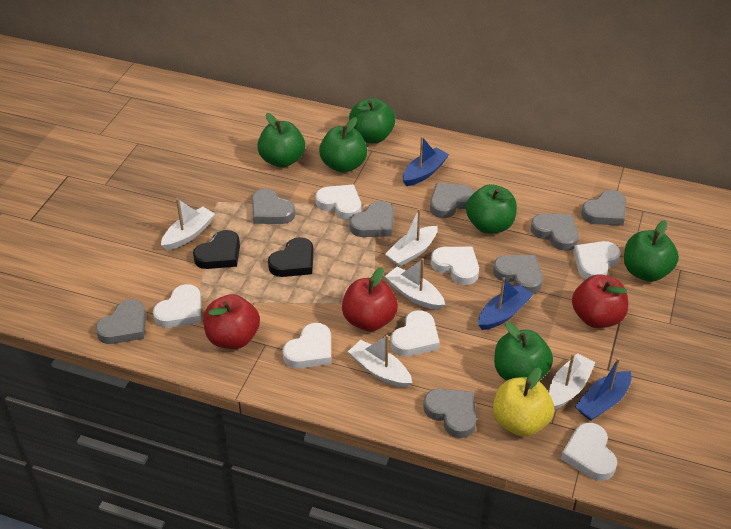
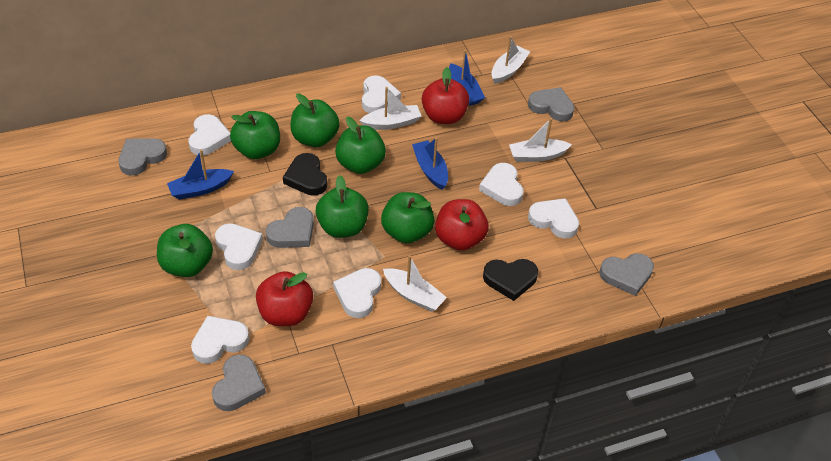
grey heart: 8 -> 5
white boat: 5 -> 4
yellow apple: 1 -> 0

